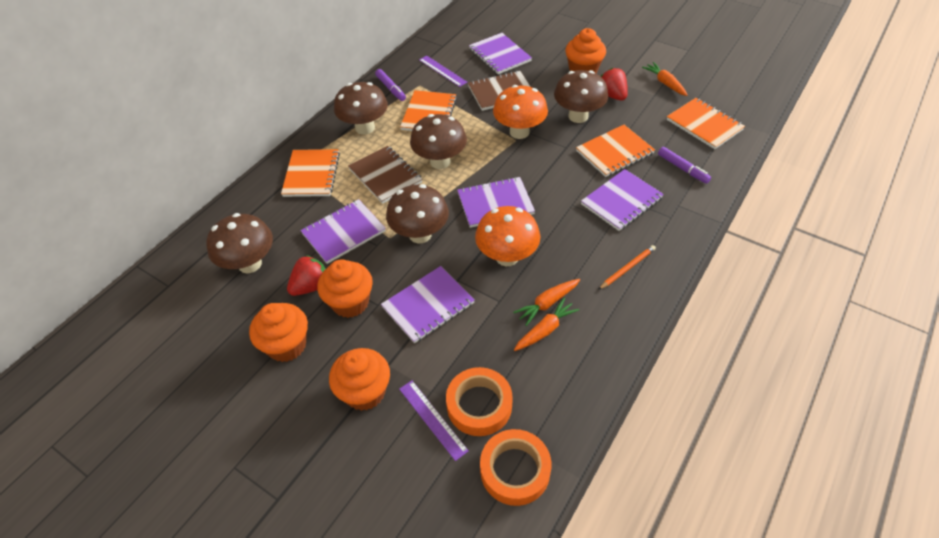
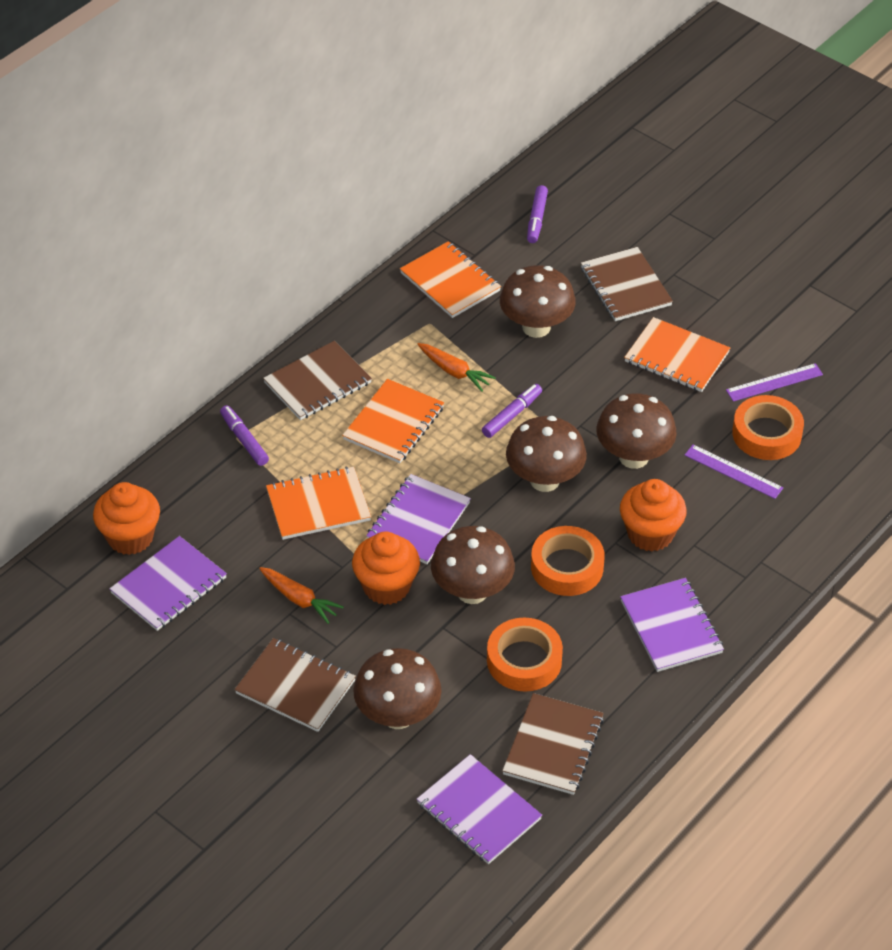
brown notebook: 2 -> 4
orange carrot: 3 -> 2
orange cupcake: 4 -> 3
orange mushroom: 2 -> 0
orange pencil: 1 -> 0
orange tape: 2 -> 3
purple marker: 2 -> 3
purple notebook: 5 -> 4
red strawberry: 2 -> 0

